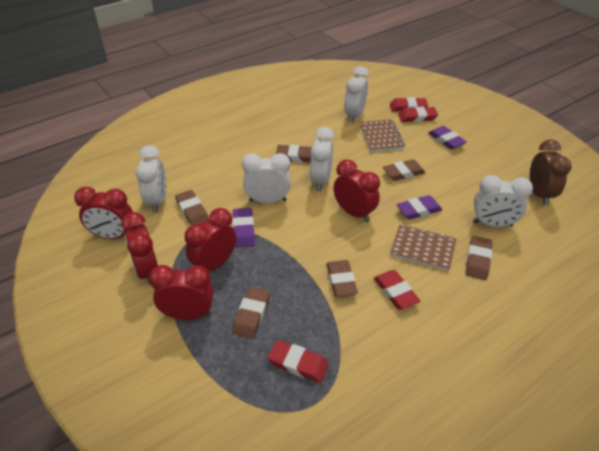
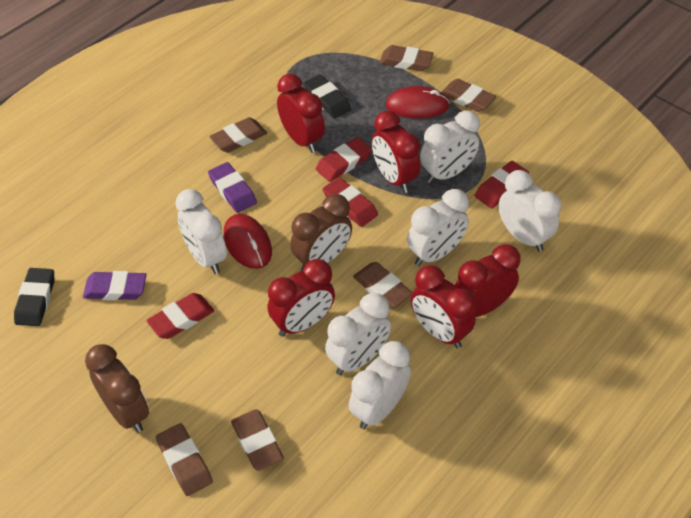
black eraser: 0 -> 2
brown clock: 1 -> 2
brown notebook: 2 -> 0
purple eraser: 3 -> 2
red mouse: 0 -> 2
white clock: 5 -> 6

